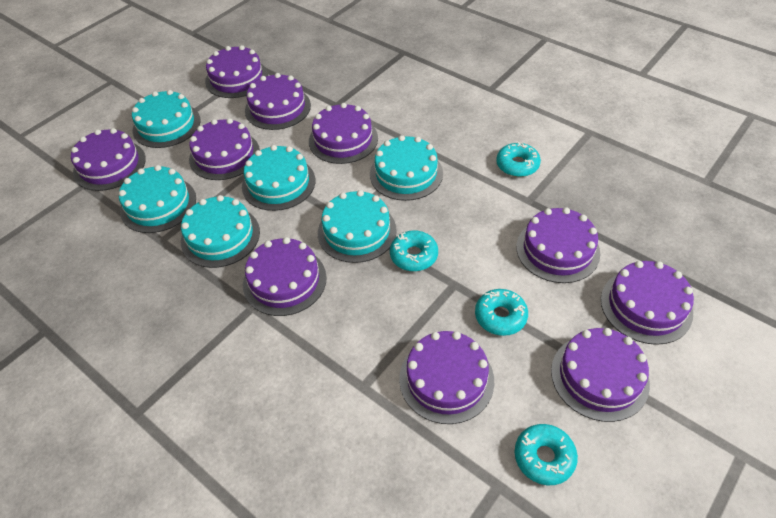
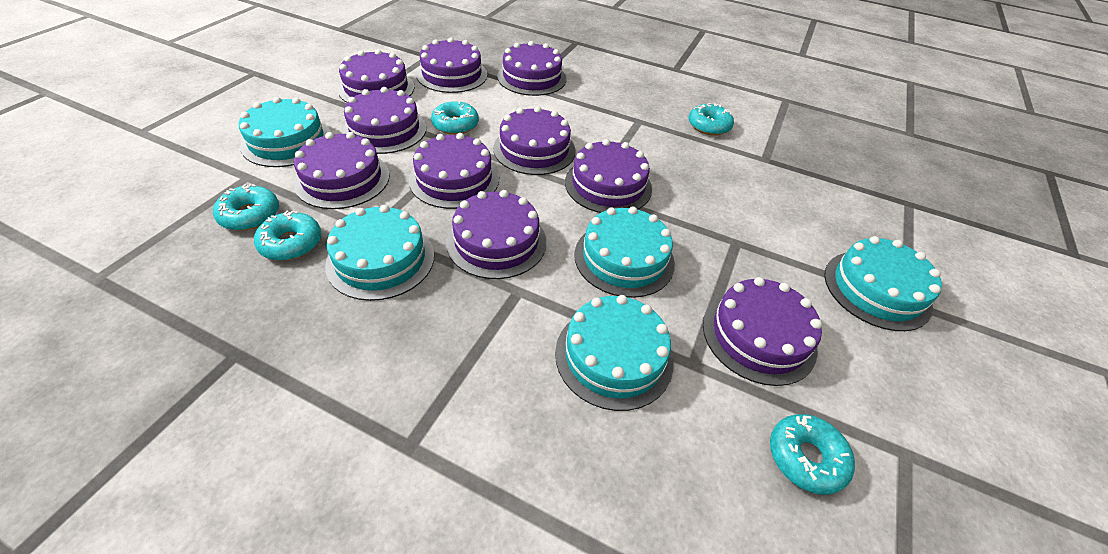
turquoise cake: 6 -> 5
turquoise donut: 4 -> 5

